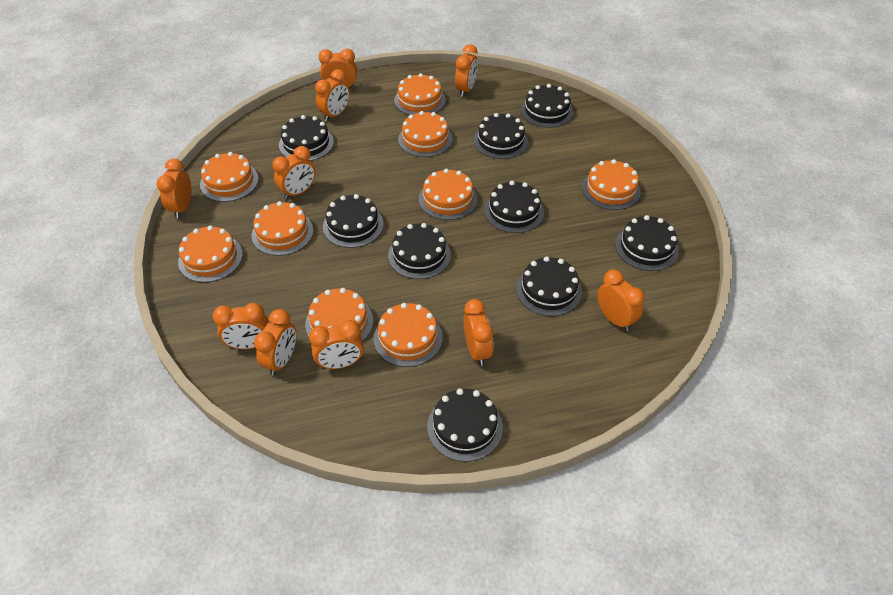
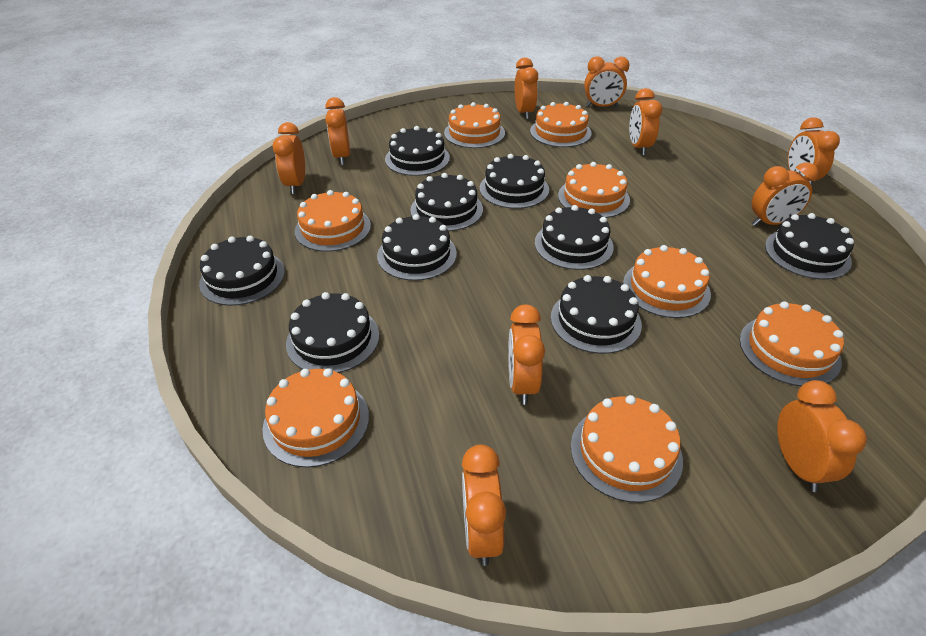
orange cake: 9 -> 8

